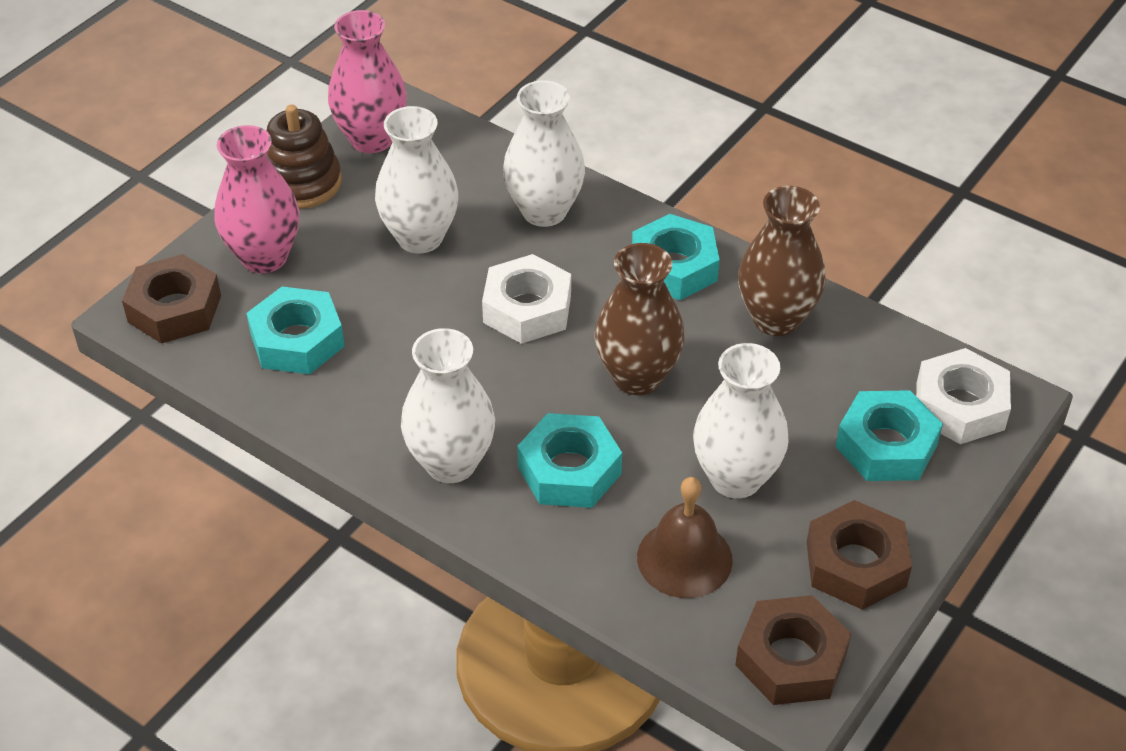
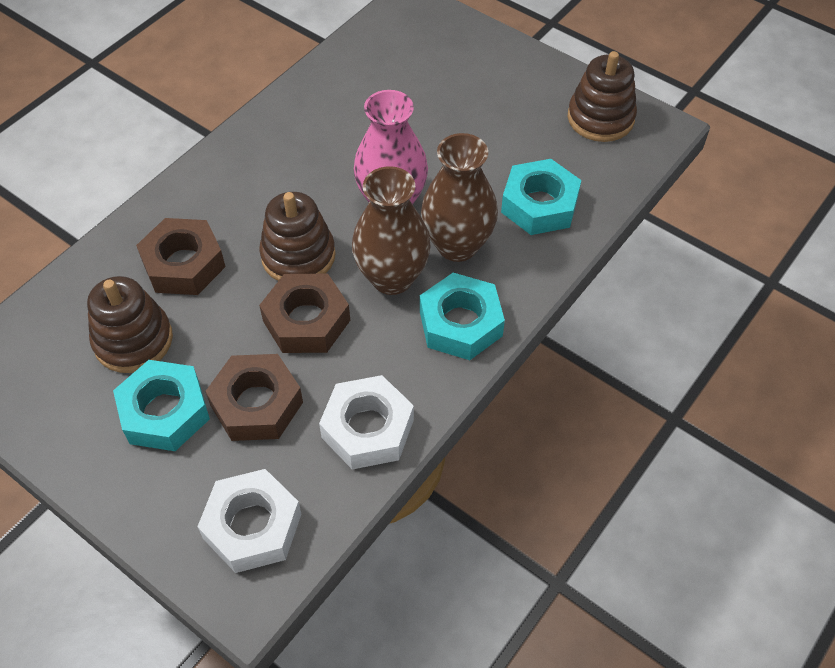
brown bell: 1 -> 0
brown stacking toy: 1 -> 3
pink vase: 2 -> 1
turquoise nut: 4 -> 3
white vase: 4 -> 0

